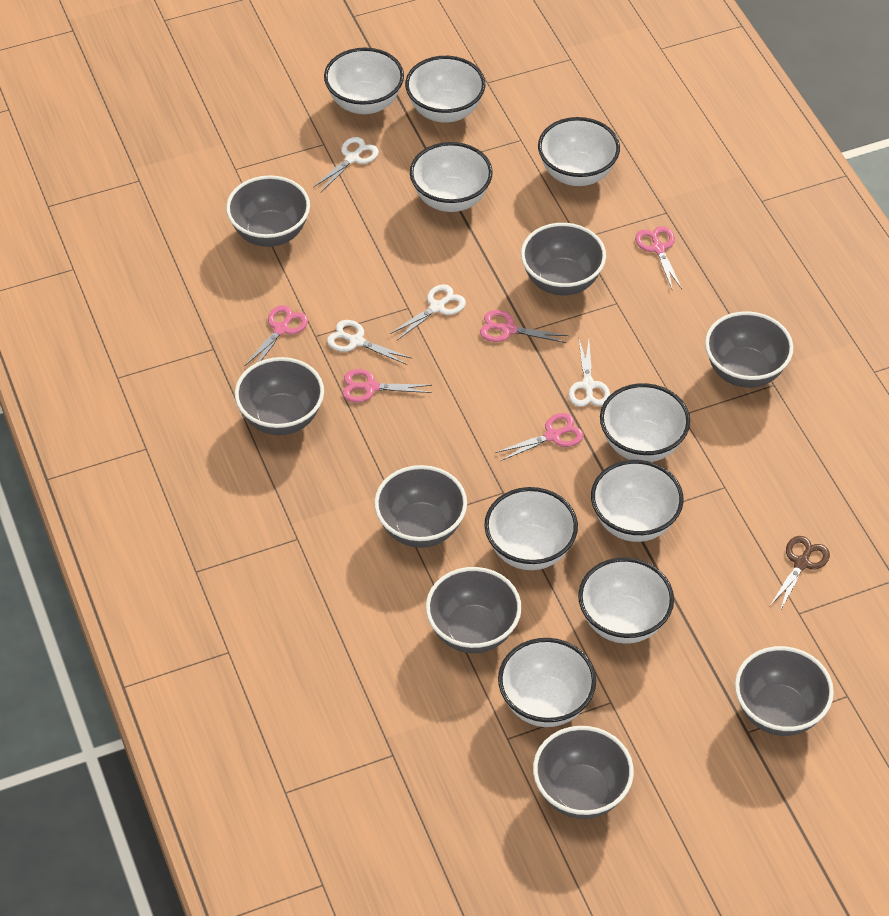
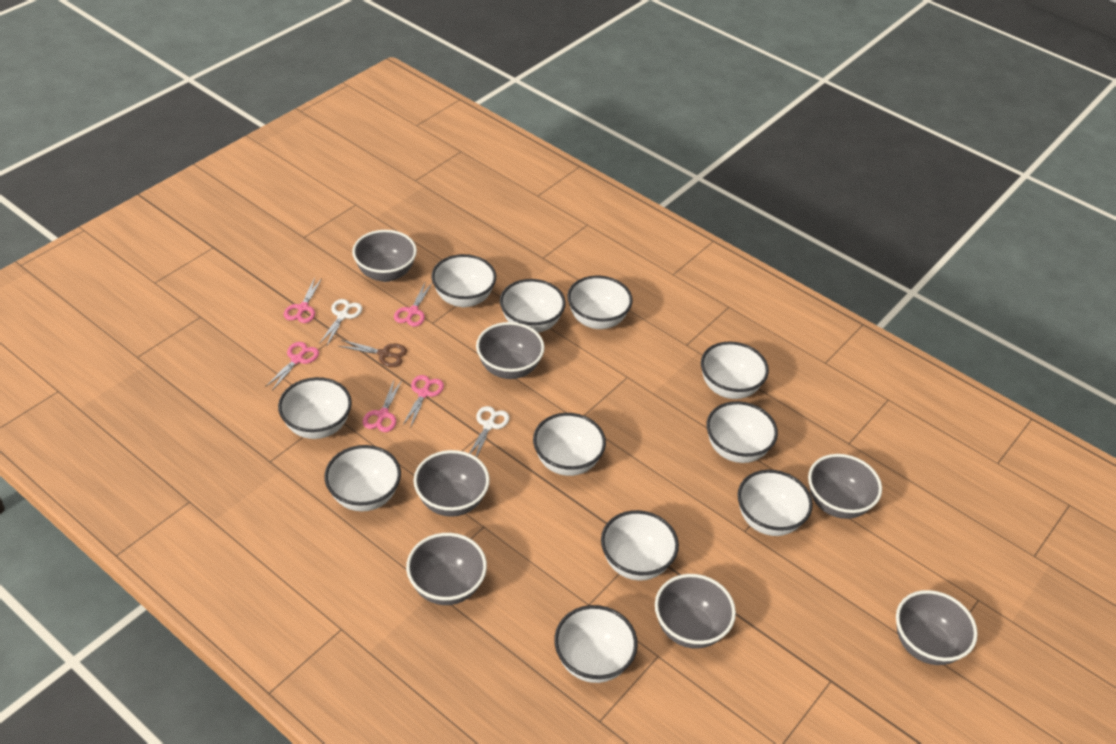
grey bowl: 8 -> 7
white bowl: 9 -> 11
white scissors: 4 -> 2

